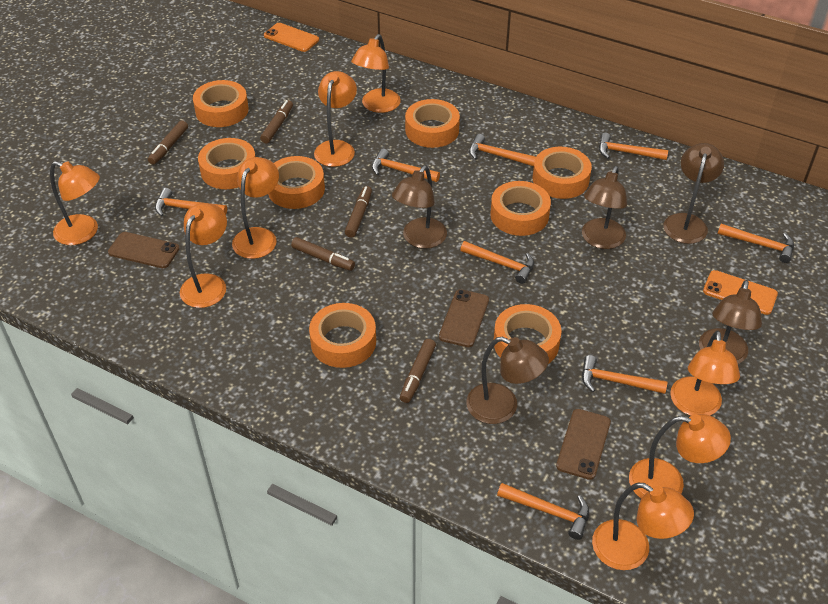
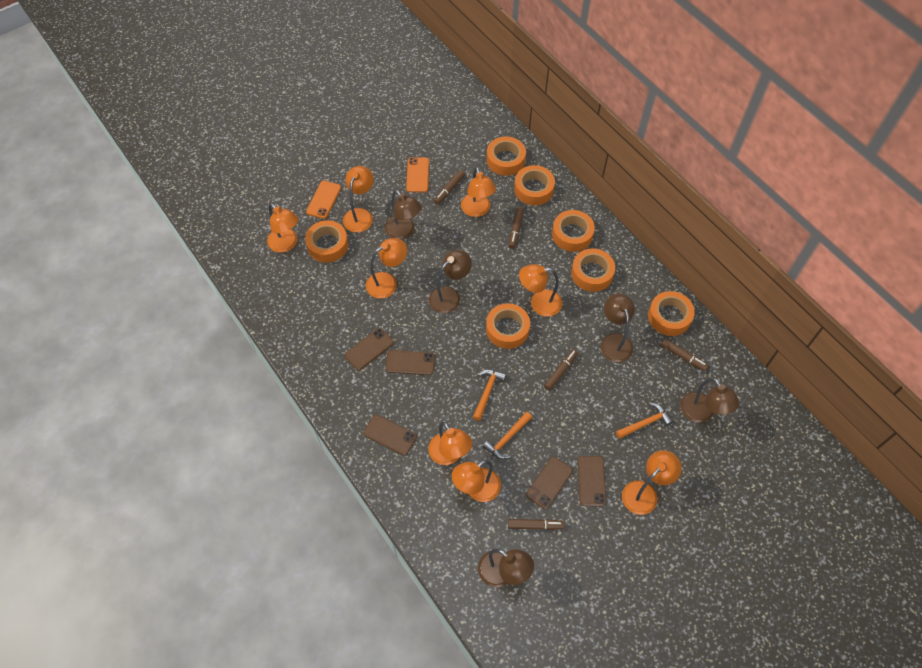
brown phone: 3 -> 5
orange hammer: 8 -> 3
orange tape: 8 -> 7

